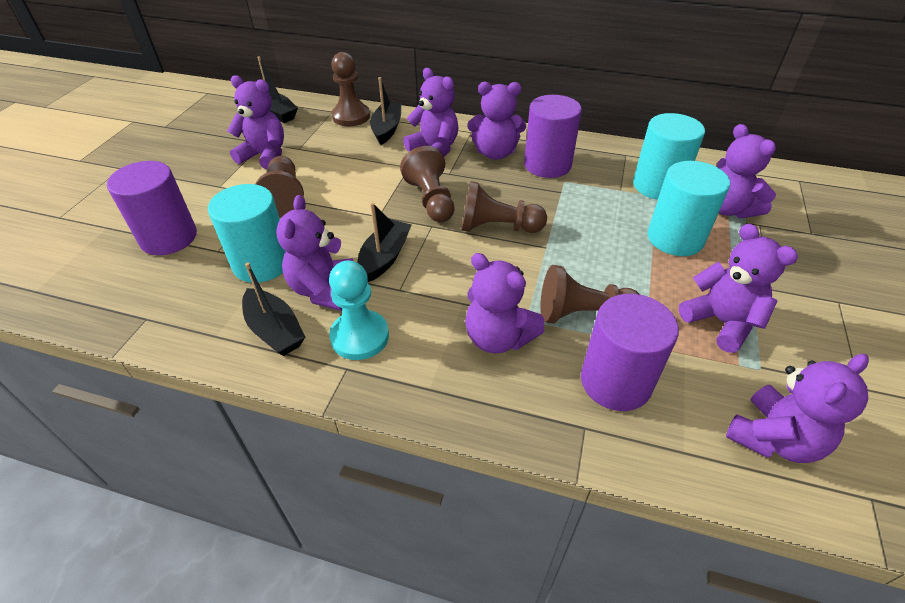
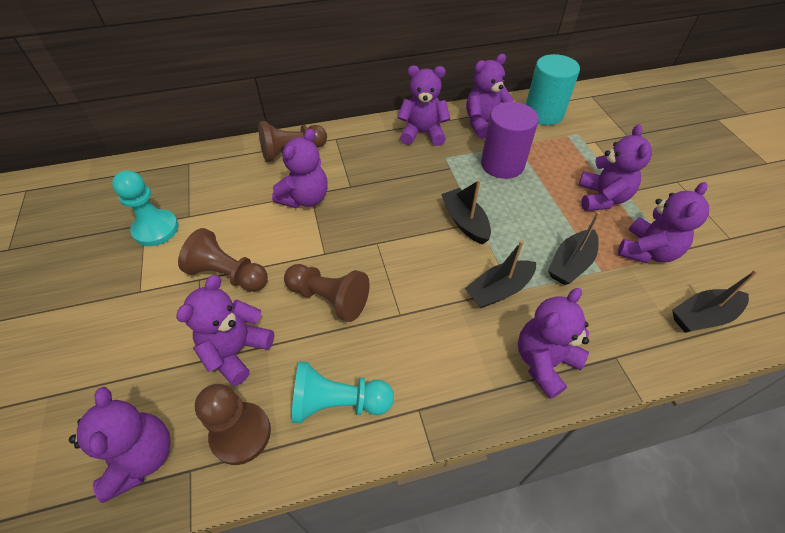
brown pawn: 5 -> 4
purple cylinder: 3 -> 1
turquoise cylinder: 3 -> 1
turquoise pawn: 1 -> 2

